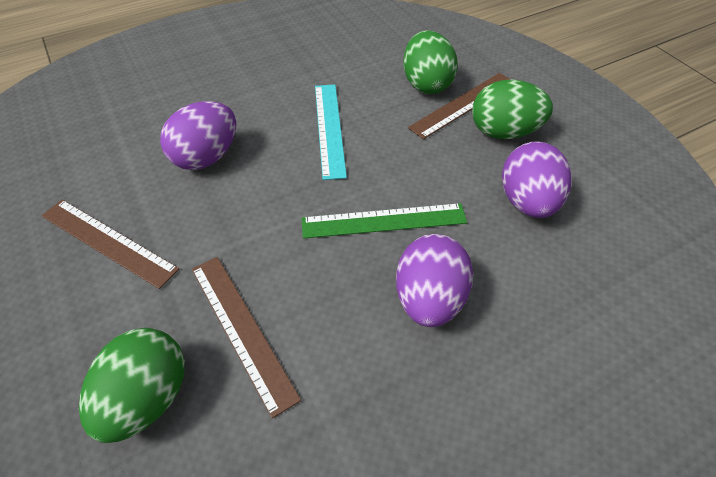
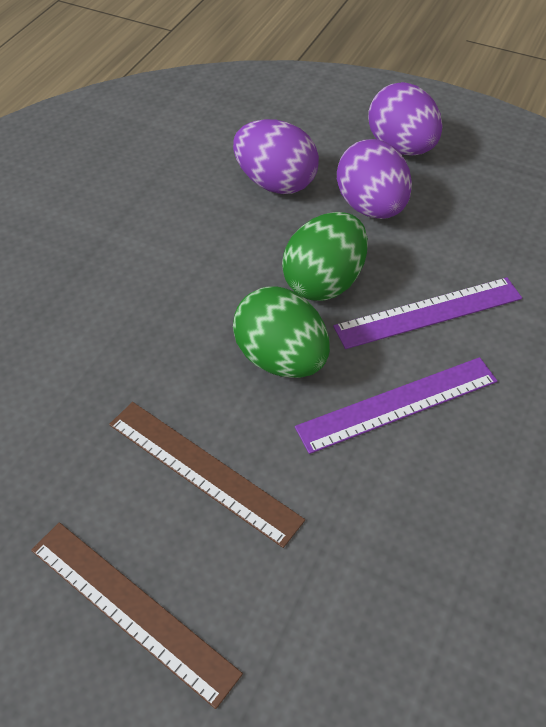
brown ruler: 3 -> 2
green egg: 3 -> 2
green ruler: 1 -> 0
purple ruler: 0 -> 2
turquoise ruler: 1 -> 0

